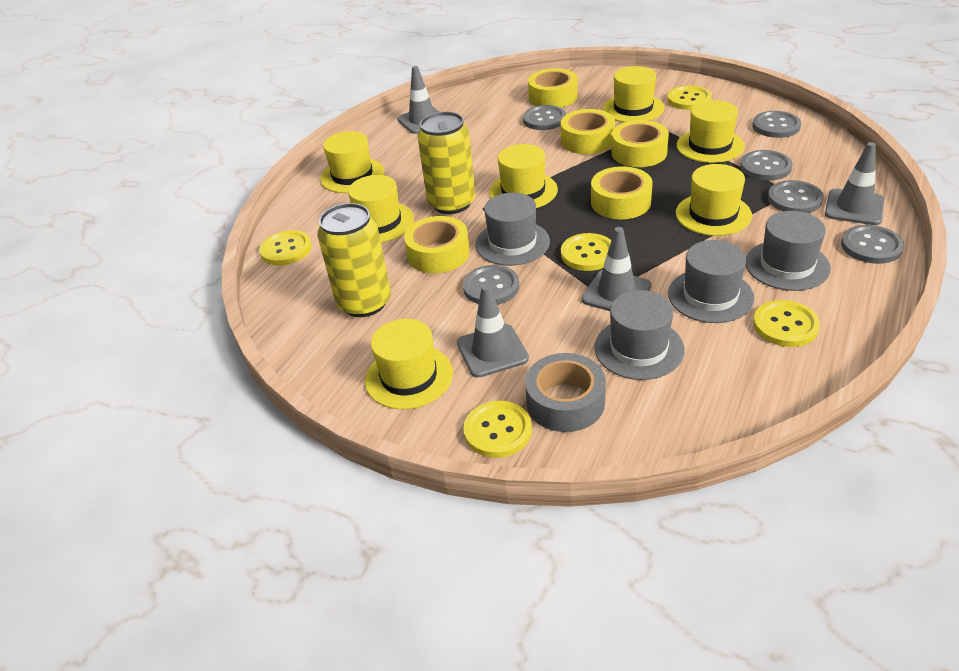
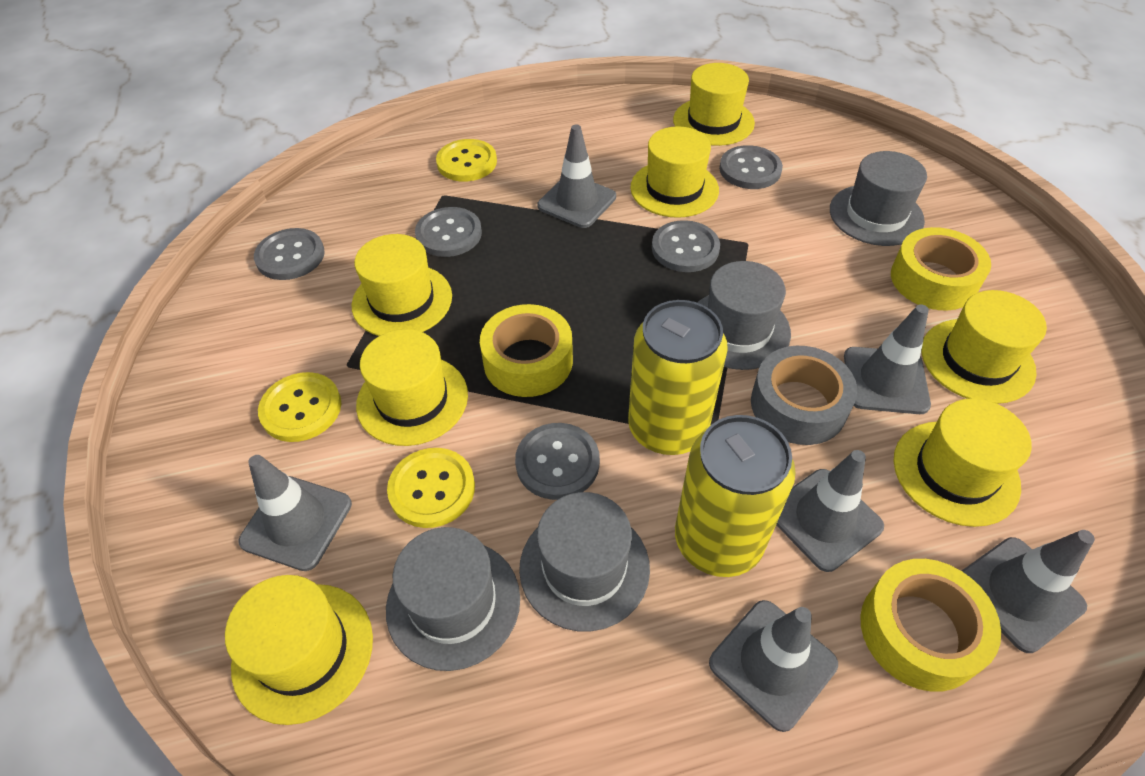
grey button: 6 -> 5
grey traffic cone: 4 -> 6
yellow button: 5 -> 3
yellow tape: 5 -> 3

